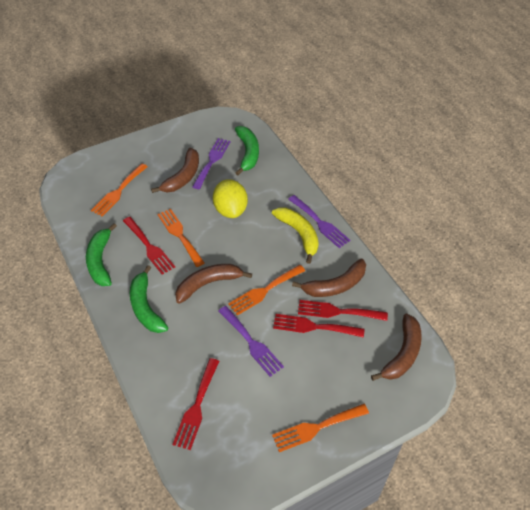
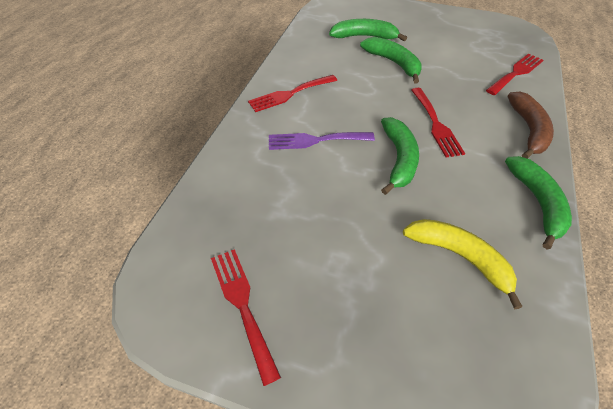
brown banana: 4 -> 1
green banana: 3 -> 4
orange fork: 4 -> 0
purple fork: 3 -> 1
yellow lemon: 1 -> 0

